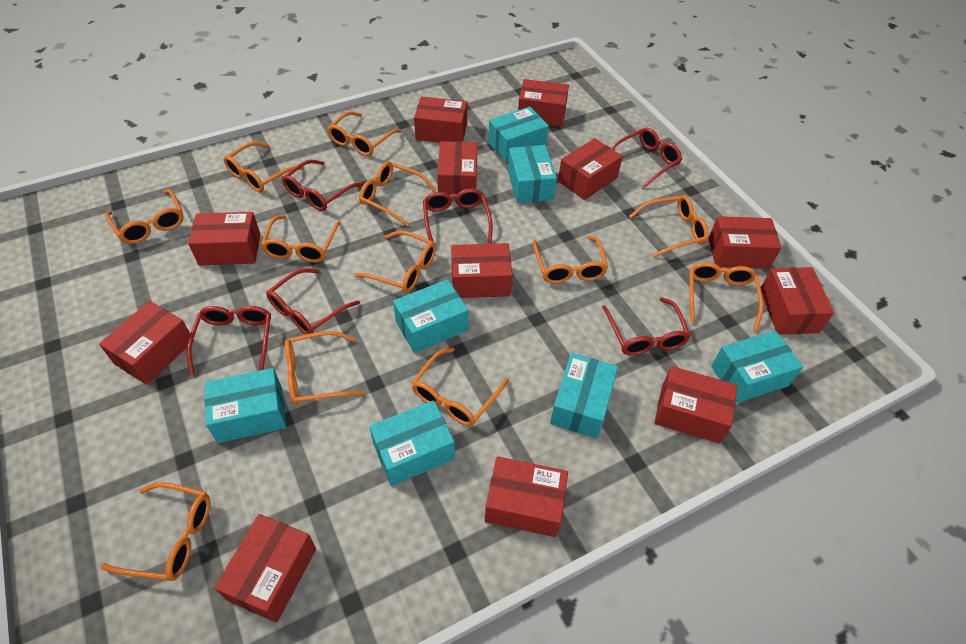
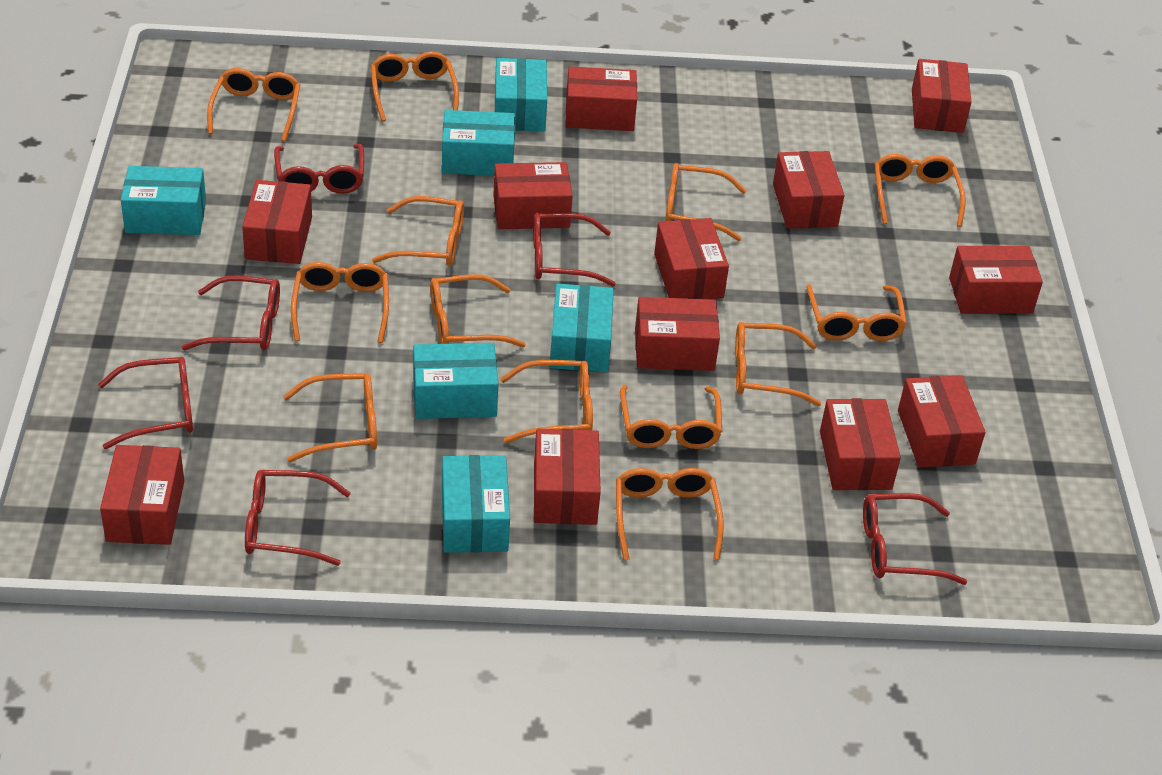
orange glasses: 12 -> 13
turquoise box: 7 -> 6

